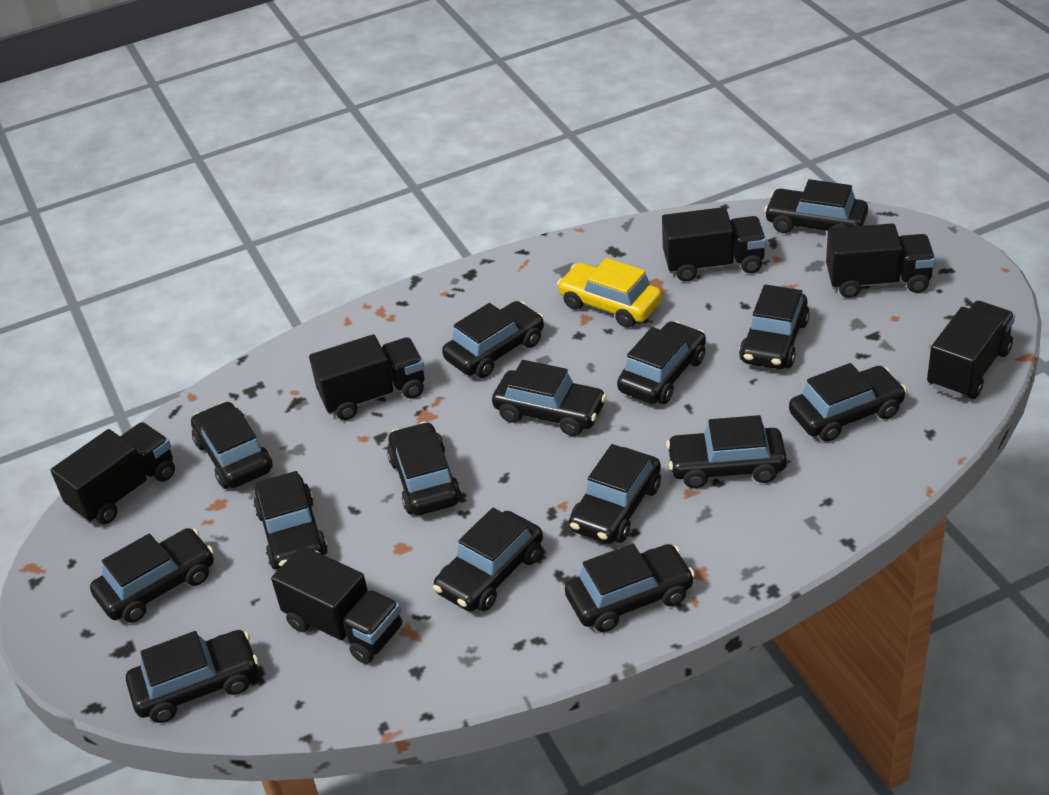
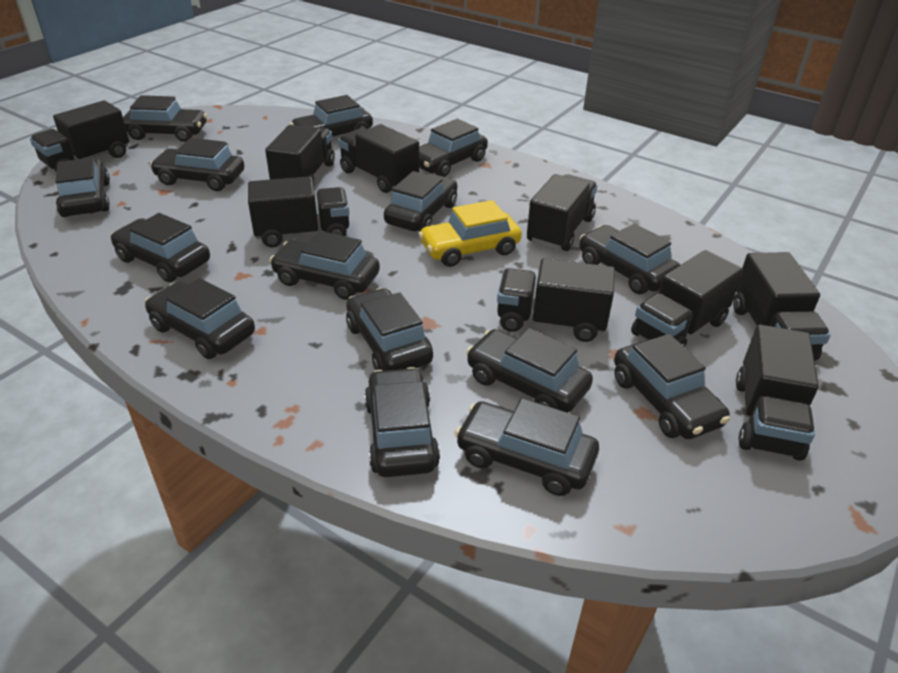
black truck: 6 -> 9

